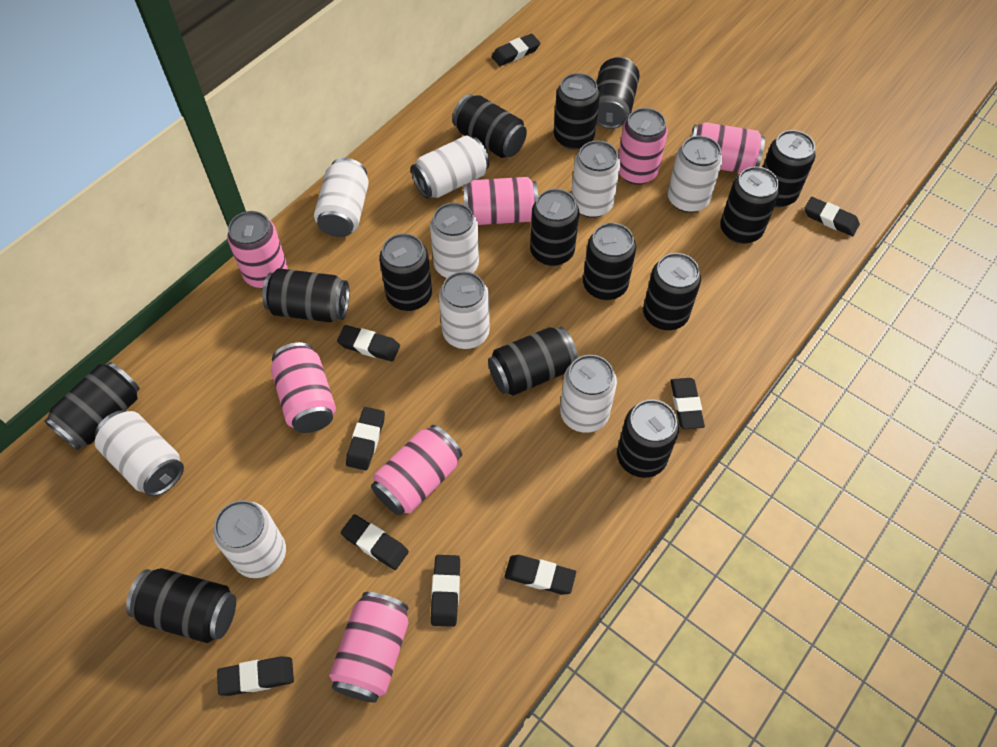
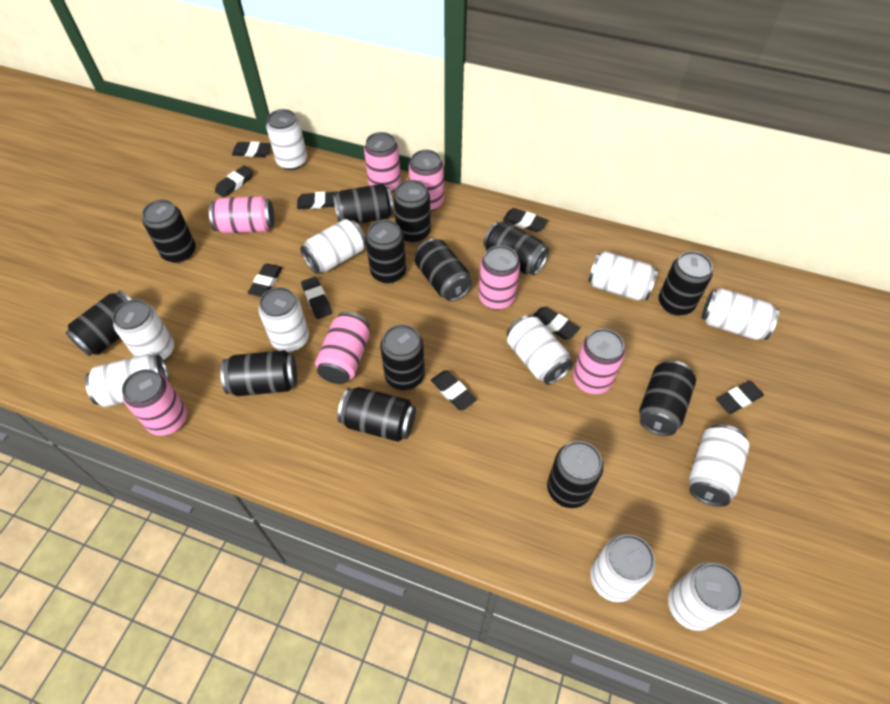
black can: 14 -> 13
white can: 9 -> 11

